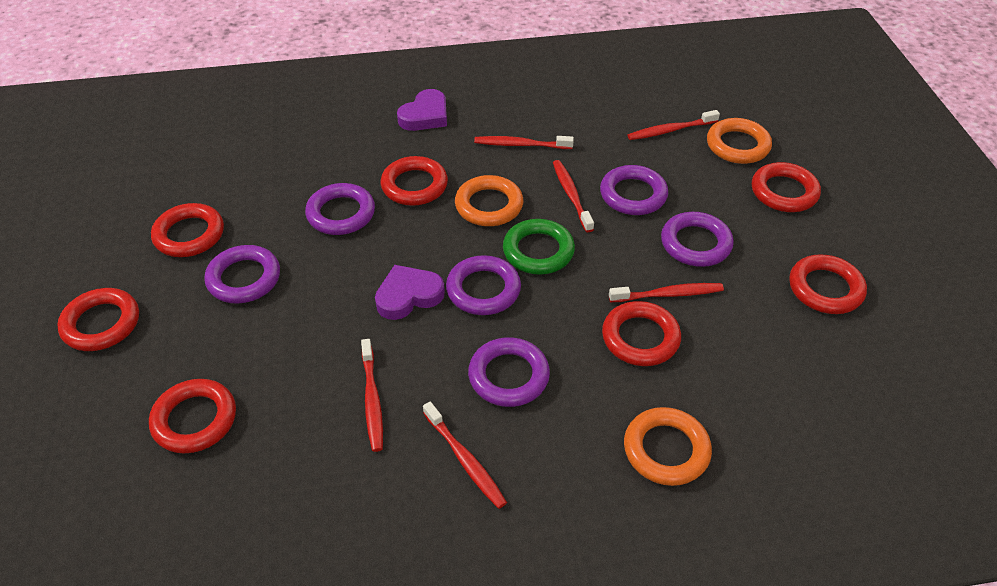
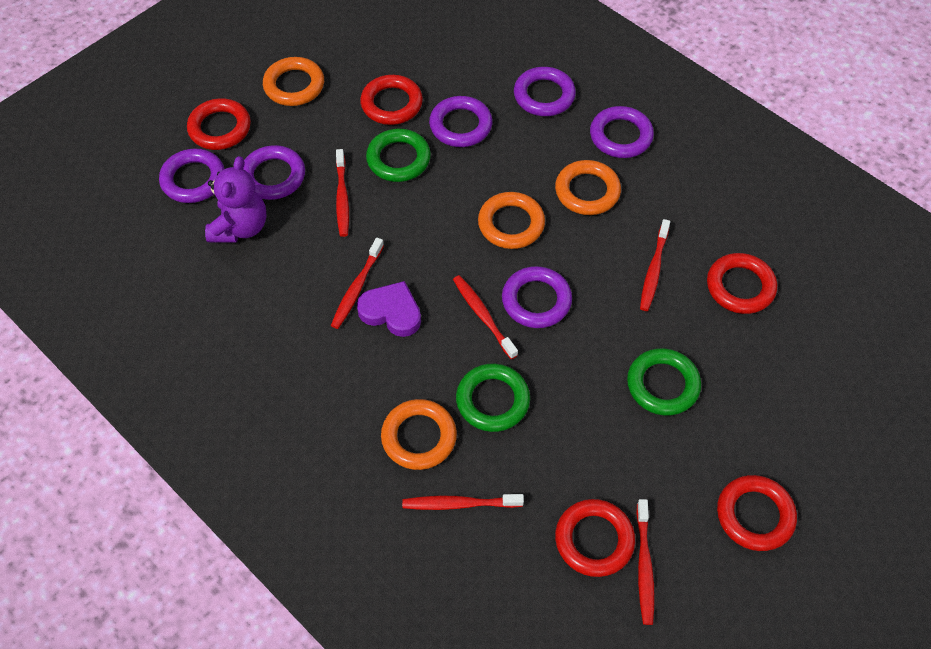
green ring: 1 -> 3
orange ring: 3 -> 4
purple heart: 2 -> 1
purple teddy bear: 0 -> 1
red ring: 7 -> 5

